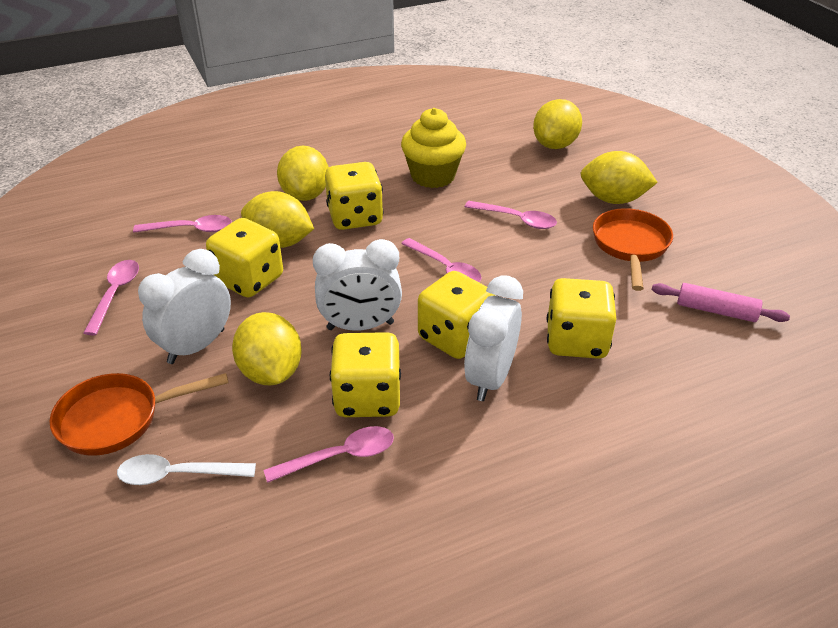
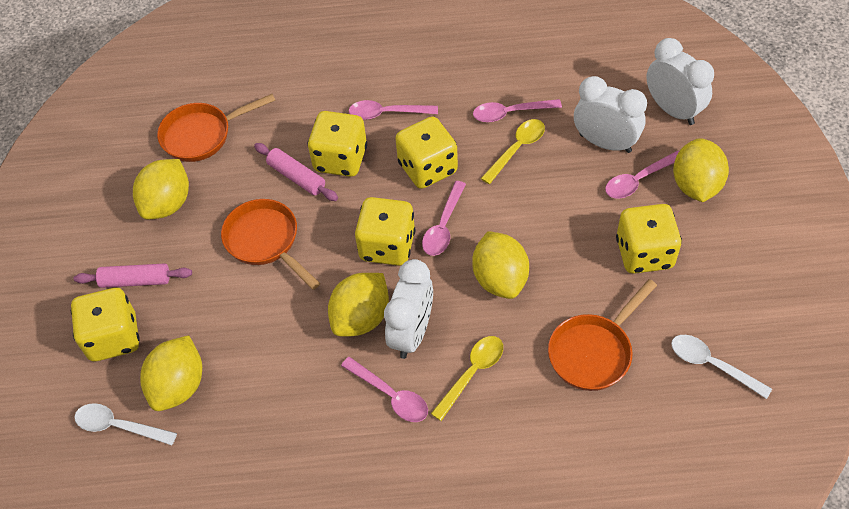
orange pan: 2 -> 3
pink rolling pin: 1 -> 2
white spoon: 1 -> 2
yellow cupcake: 1 -> 0
yellow spoon: 0 -> 2

